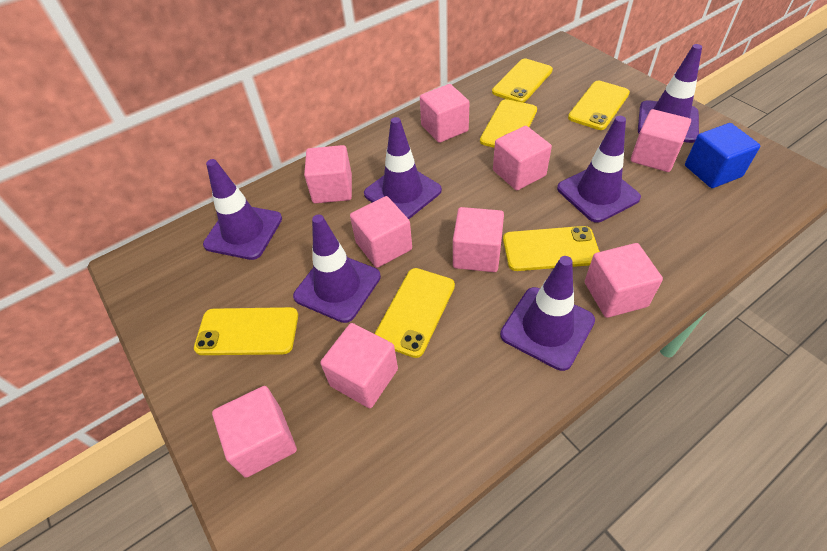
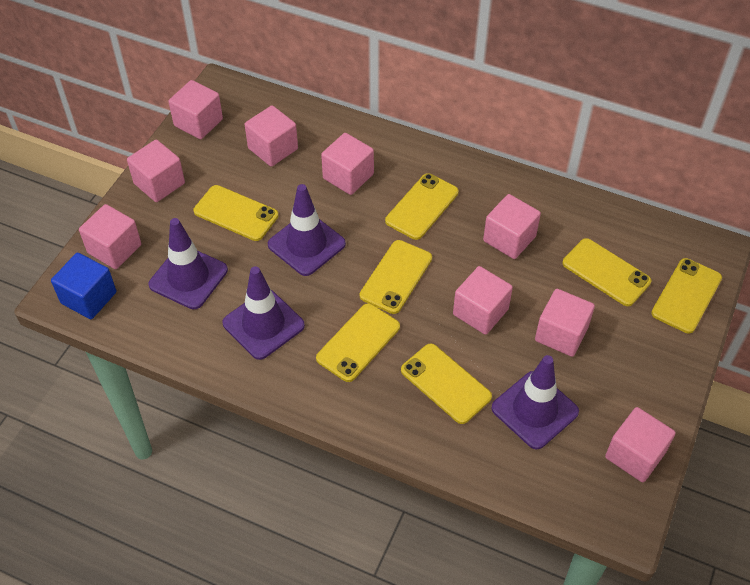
purple traffic cone: 6 -> 4
yellow phone: 6 -> 7

